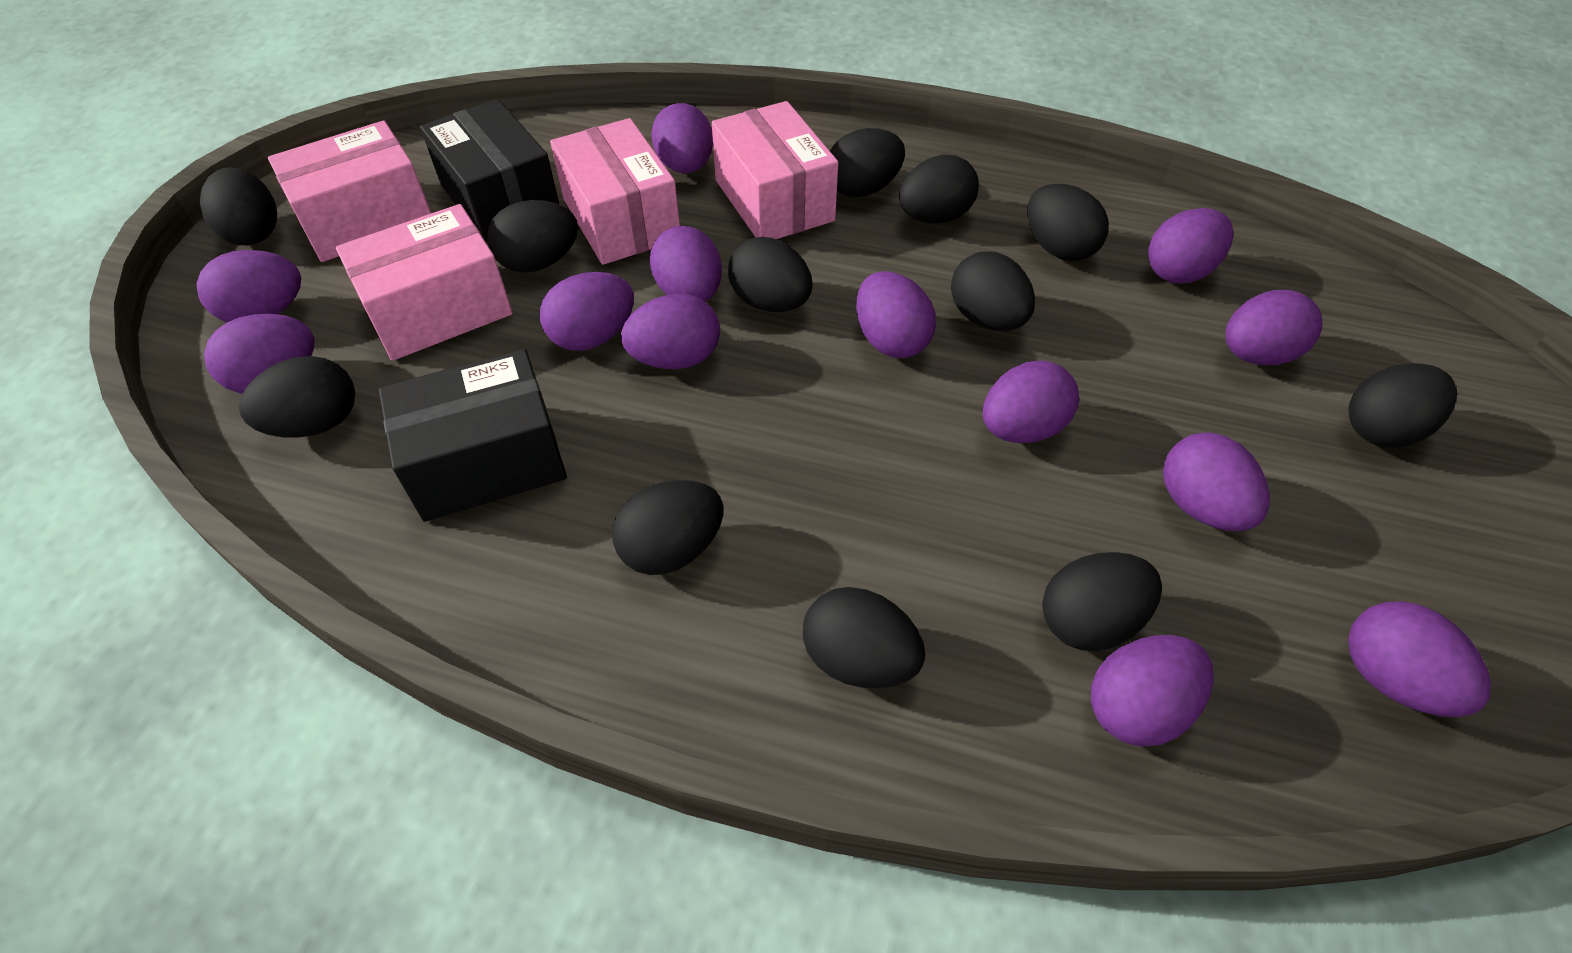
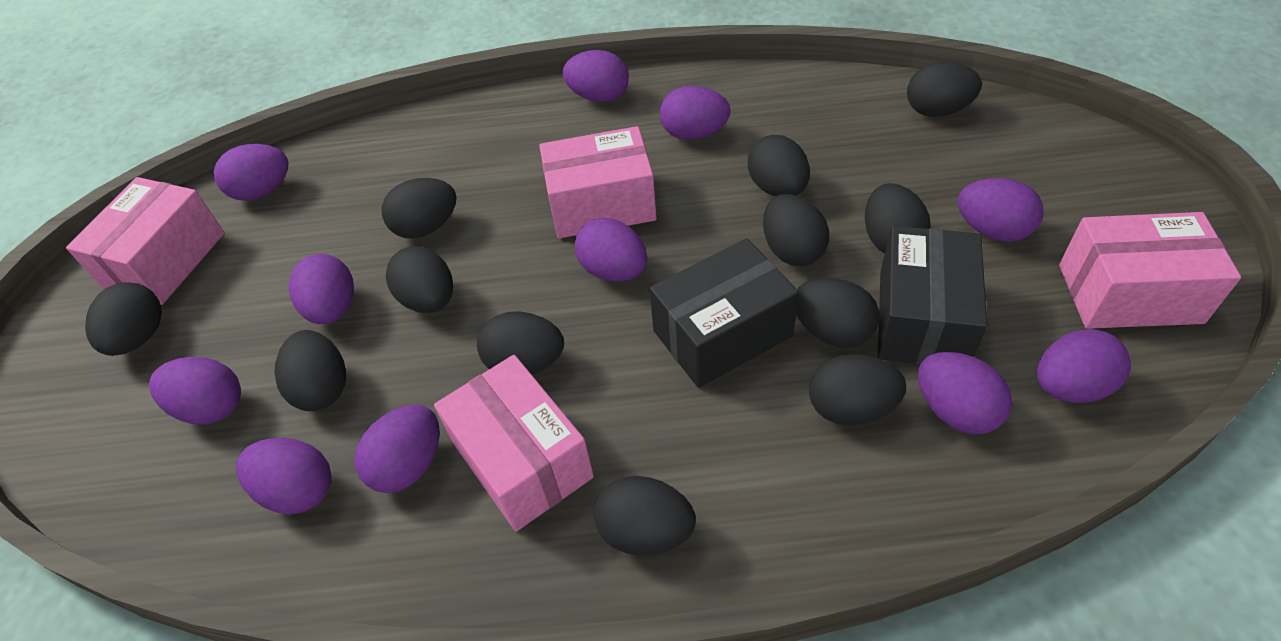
purple egg: 13 -> 11

